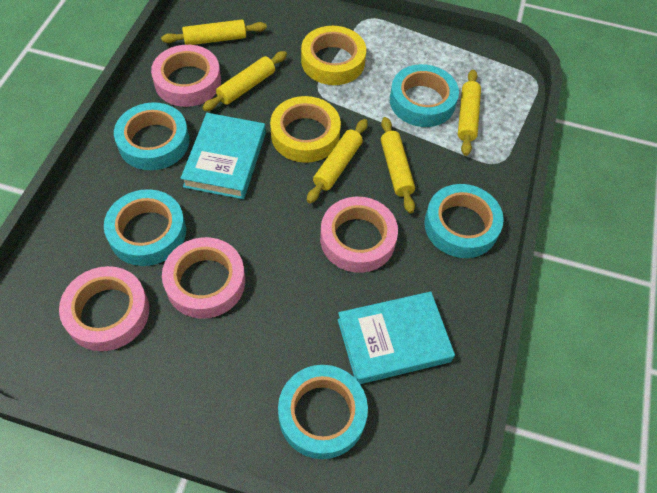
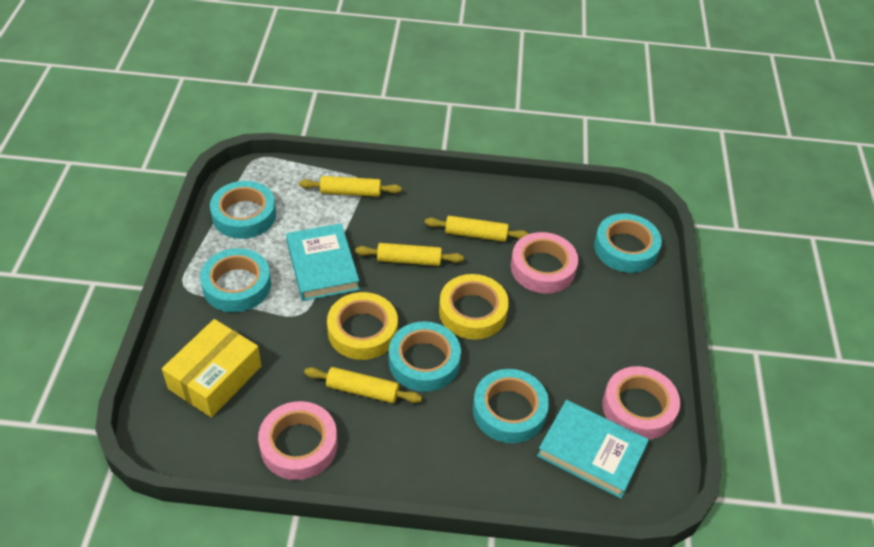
pink tape: 4 -> 3
yellow box: 0 -> 1
yellow rolling pin: 5 -> 4

